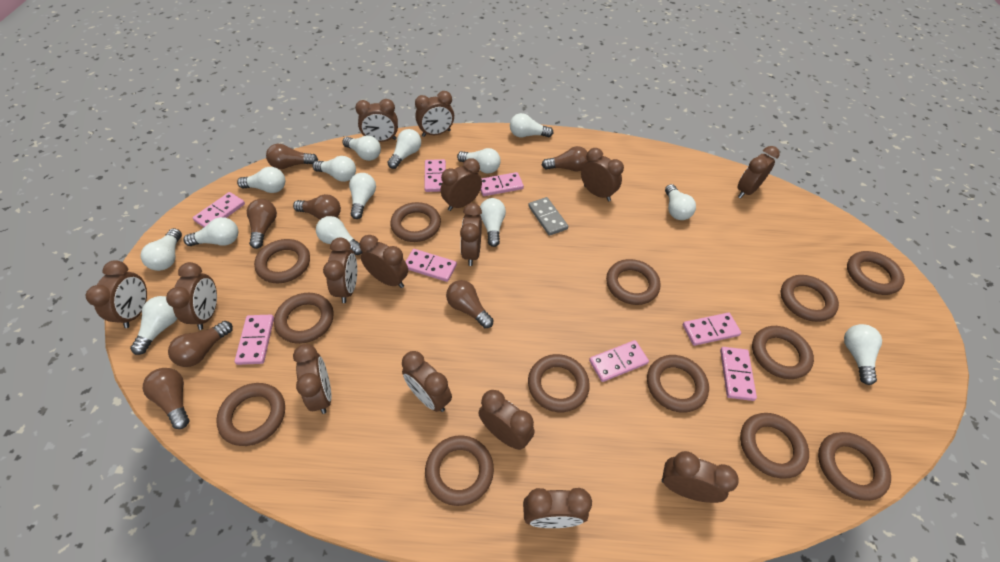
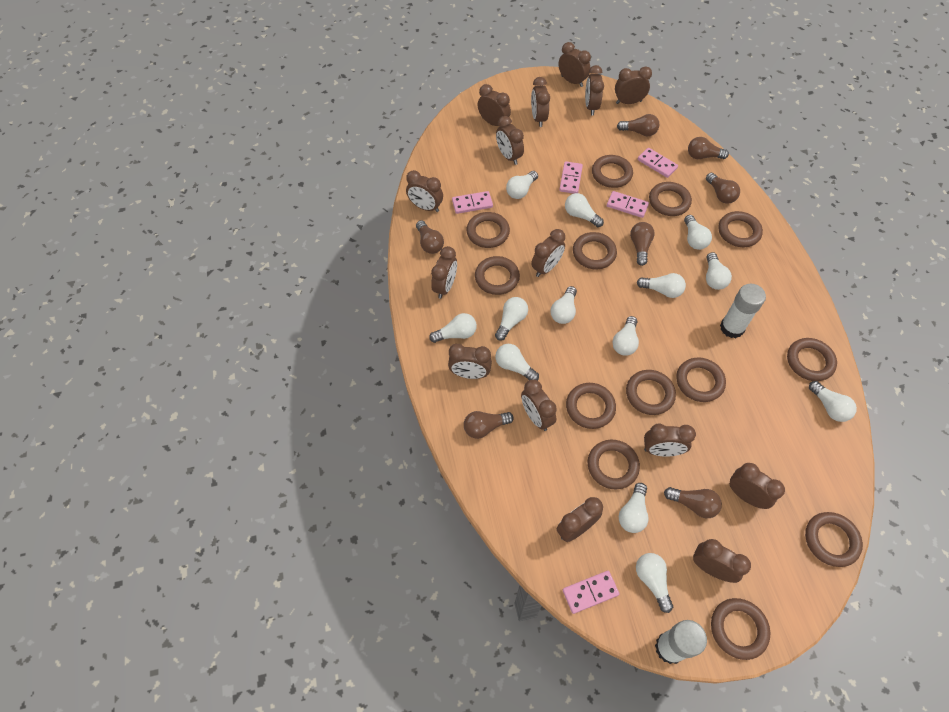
grey domino: 1 -> 0
pink domino: 8 -> 5
white glue stick: 0 -> 2
white light bulb: 14 -> 13

